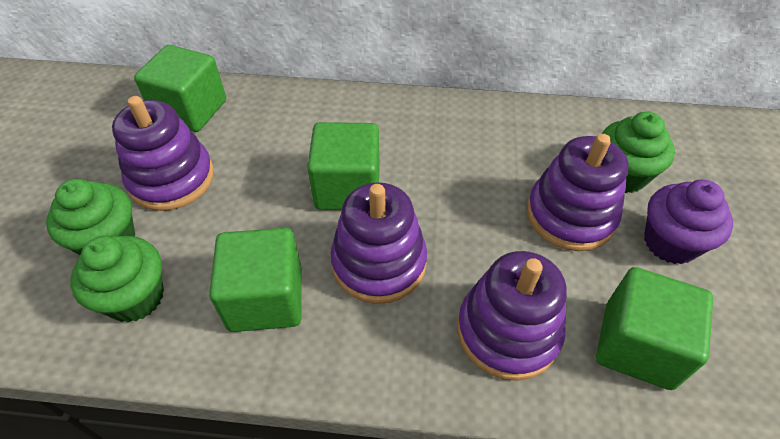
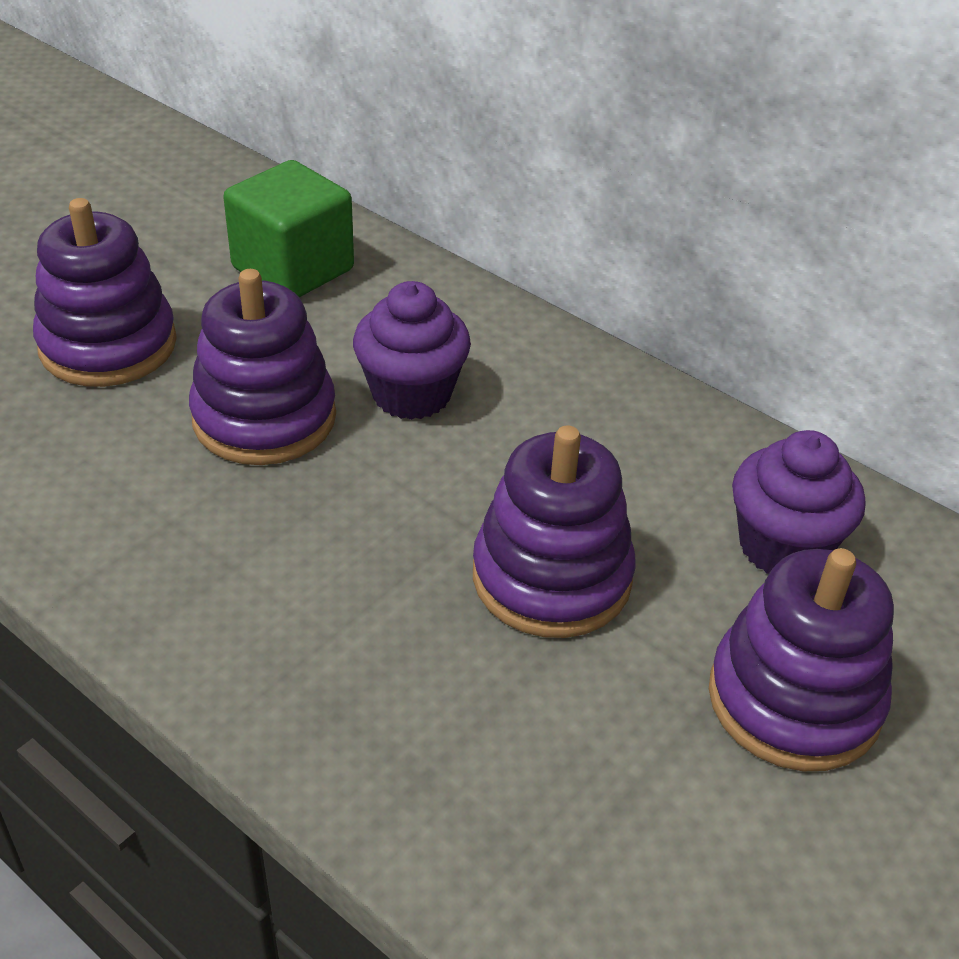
green cube: 4 -> 1
green cupcake: 3 -> 0
purple cupcake: 1 -> 2

